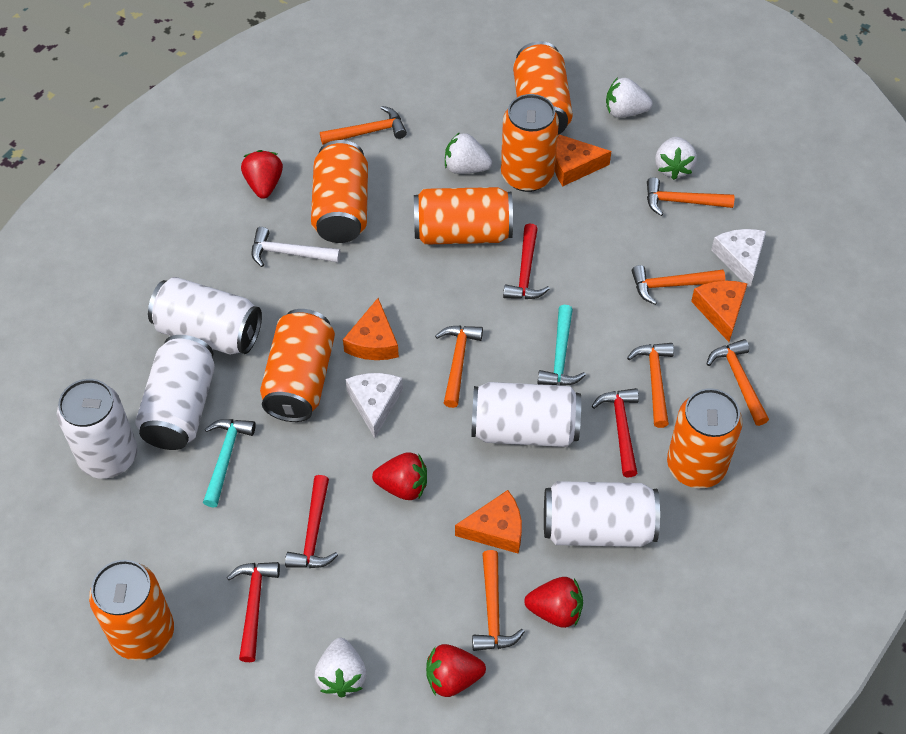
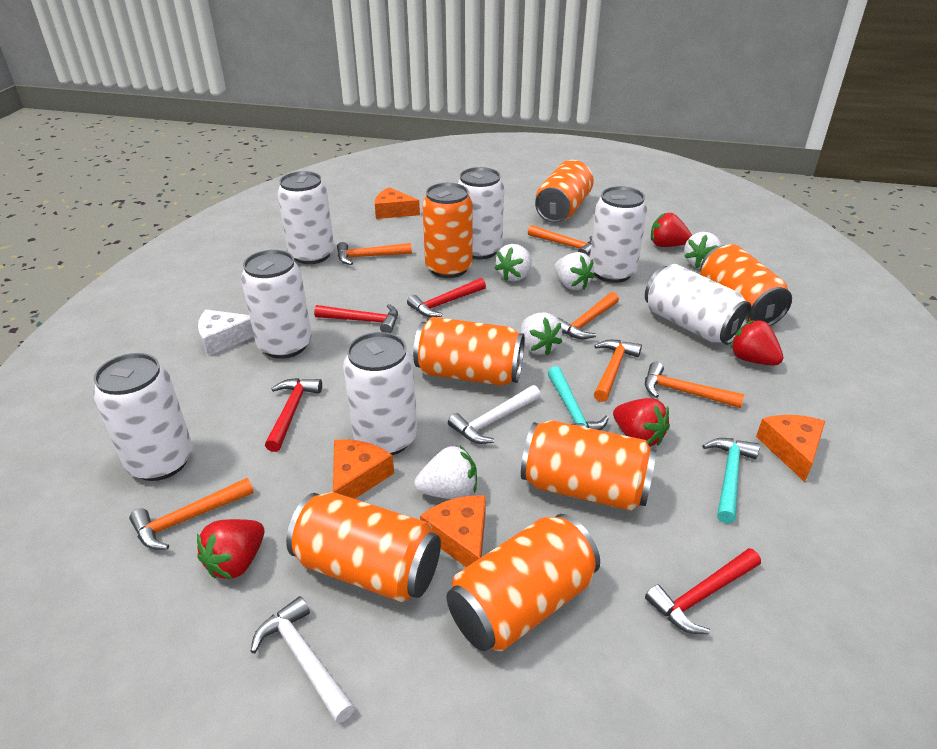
orange hammer: 7 -> 6
white can: 5 -> 7
white cheese: 2 -> 1
white hammer: 1 -> 2
white strawberry: 4 -> 5

